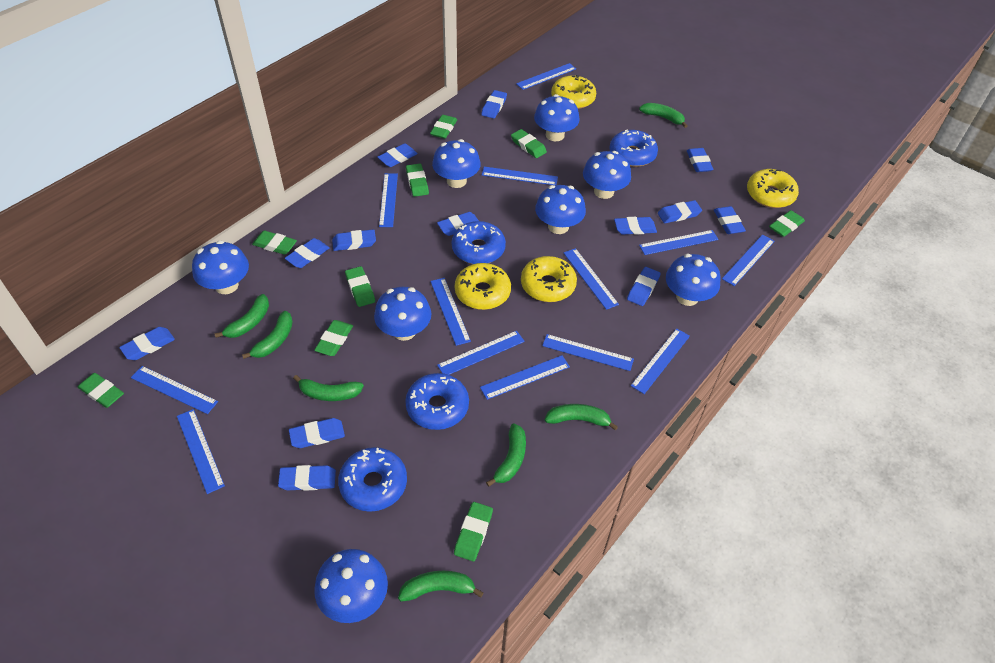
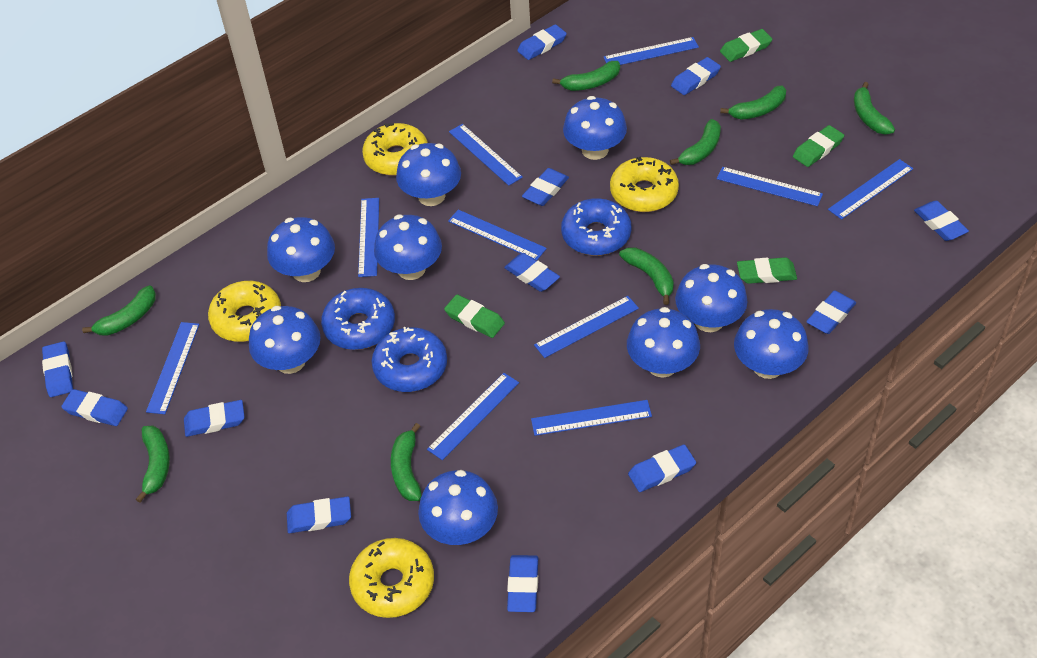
blue donut: 4 -> 3
blue eraser: 13 -> 12
blue mushroom: 8 -> 9
blue ruler: 13 -> 10
green banana: 7 -> 8
green eraser: 9 -> 4

